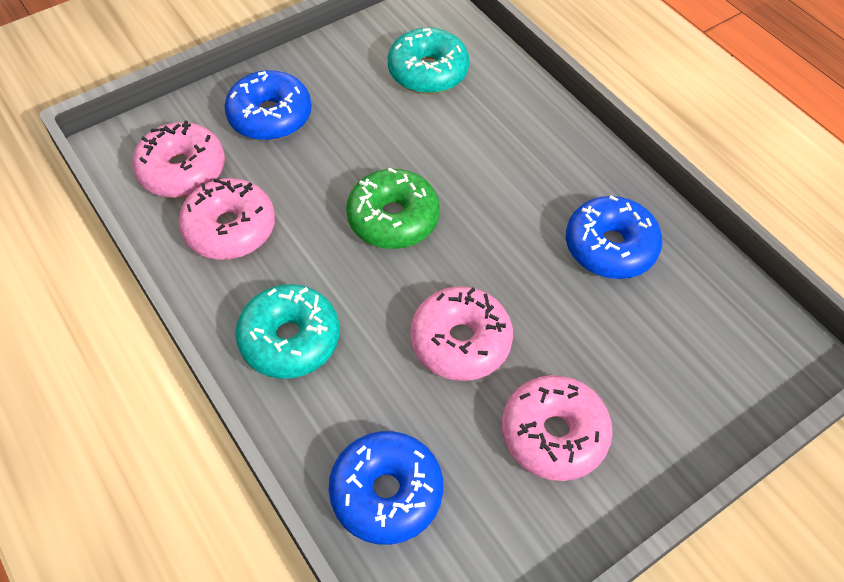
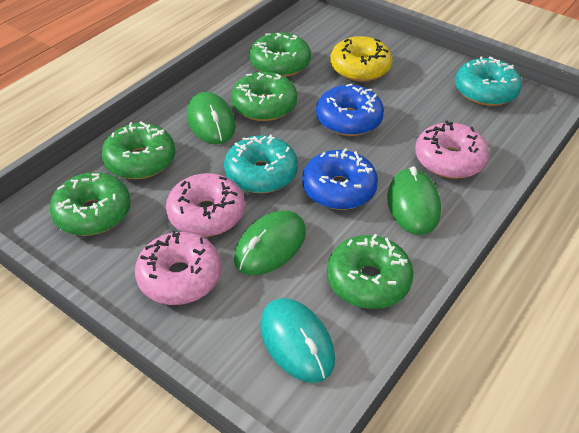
blue donut: 3 -> 2
green donut: 1 -> 5
green mouse: 0 -> 3
pink donut: 4 -> 3
turquoise mouse: 0 -> 1
yellow donut: 0 -> 1

